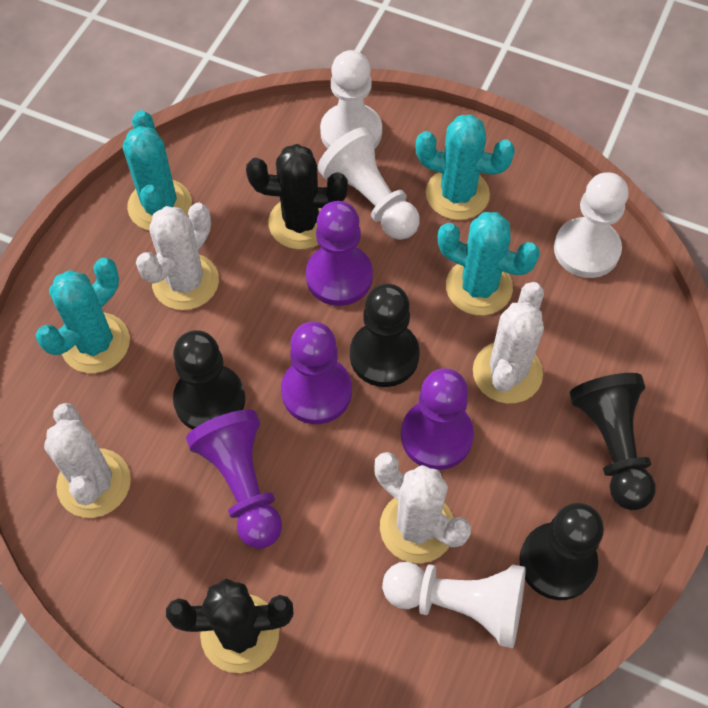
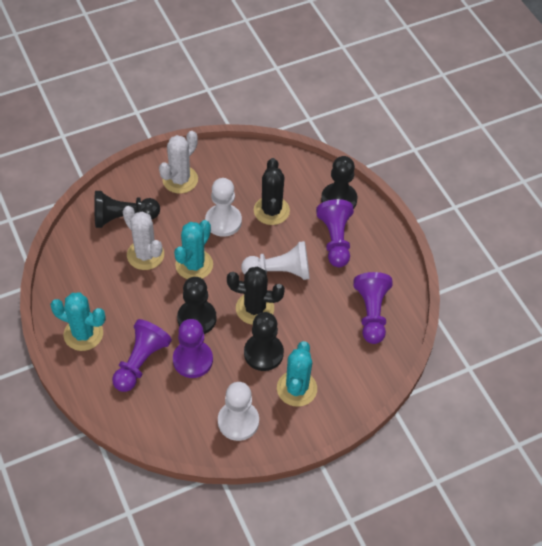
turquoise cactus: 4 -> 3
white cactus: 4 -> 2
white pawn: 4 -> 3

